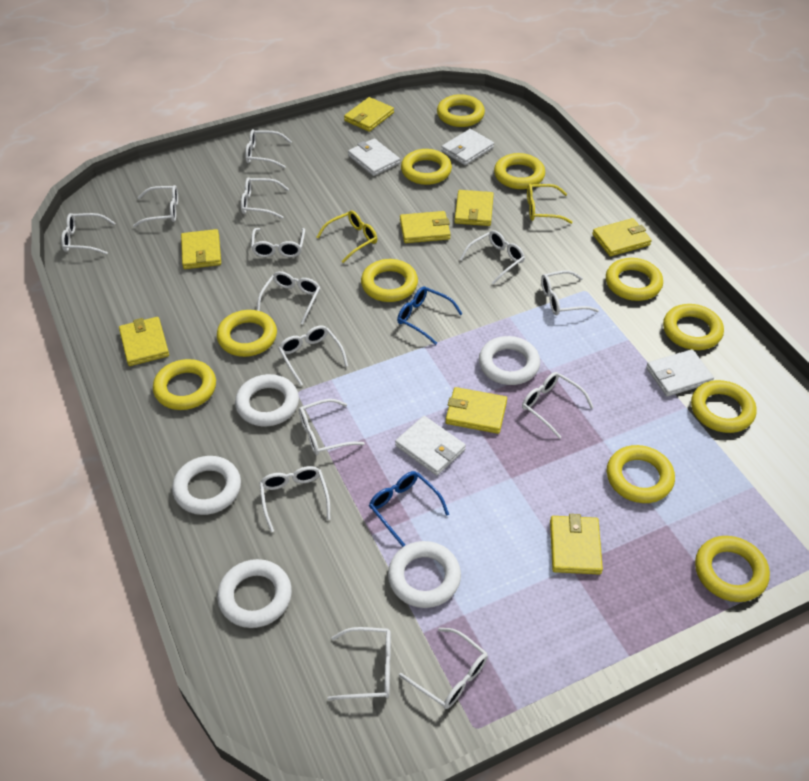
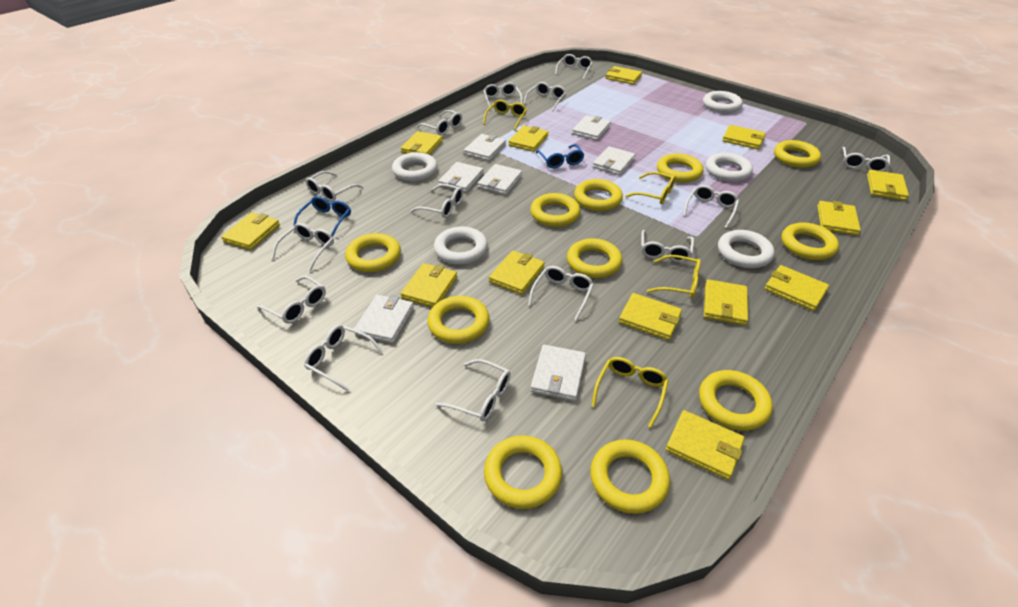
white wallet: 4 -> 7
yellow glasses: 2 -> 4
yellow wallet: 8 -> 13

